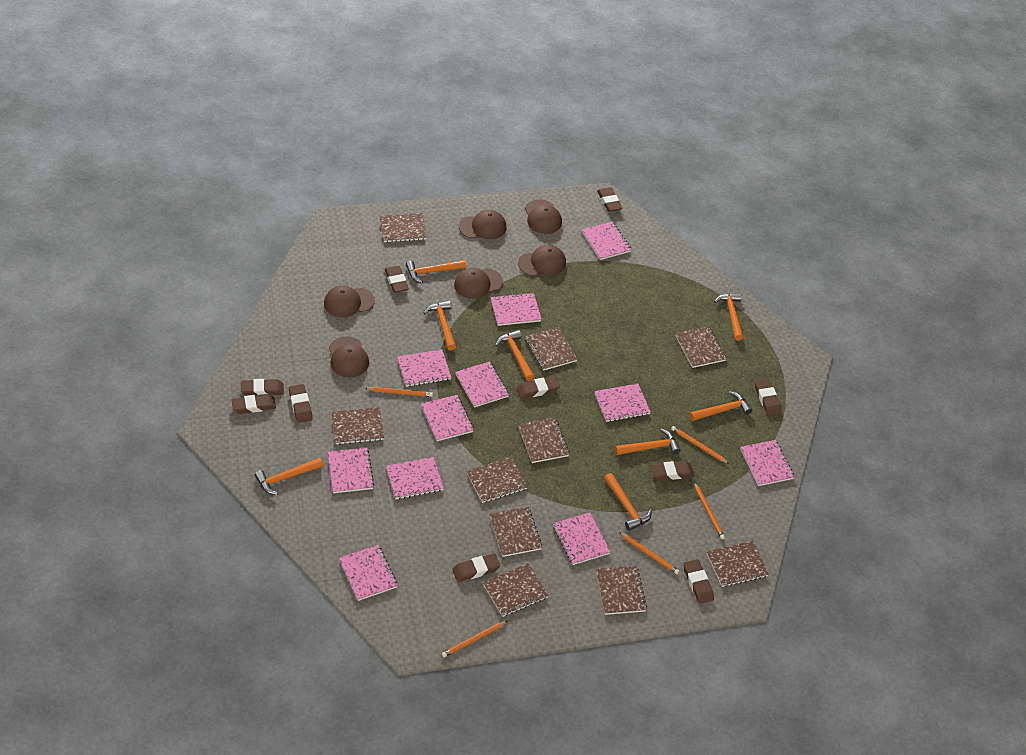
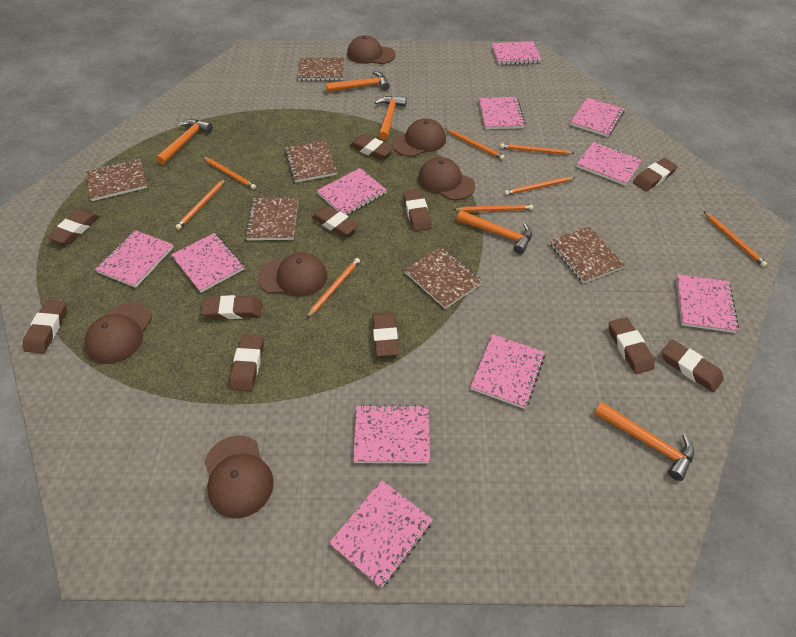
brown eraser: 10 -> 11
brown notebook: 10 -> 6
orange hammer: 8 -> 5
orange pencil: 5 -> 8

